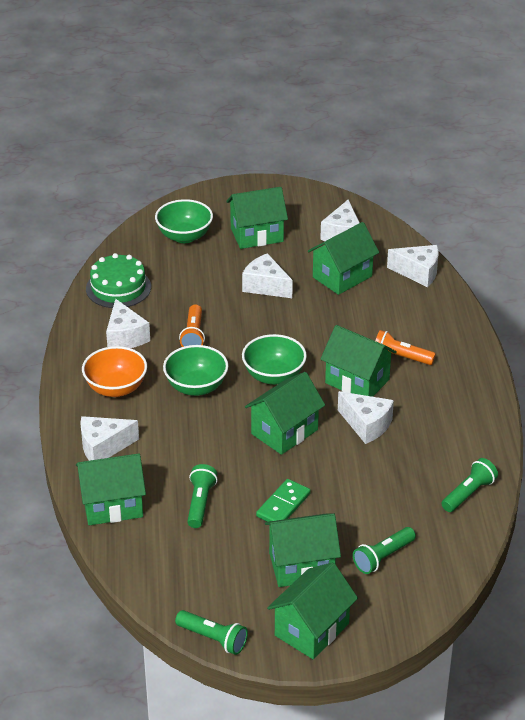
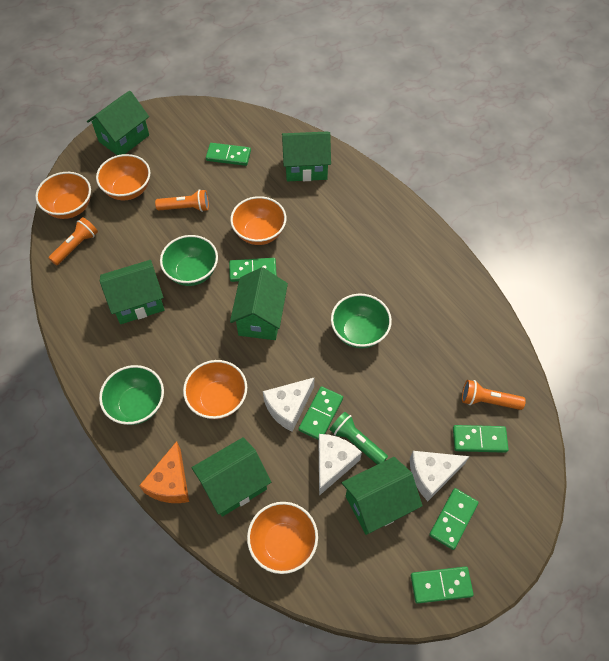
green cake: 1 -> 0
green domino: 1 -> 6
green flashlight: 4 -> 1
green house: 7 -> 6
orange bowl: 1 -> 5
orange cheese: 0 -> 1
orange flashlight: 2 -> 3
white cheese: 6 -> 3

